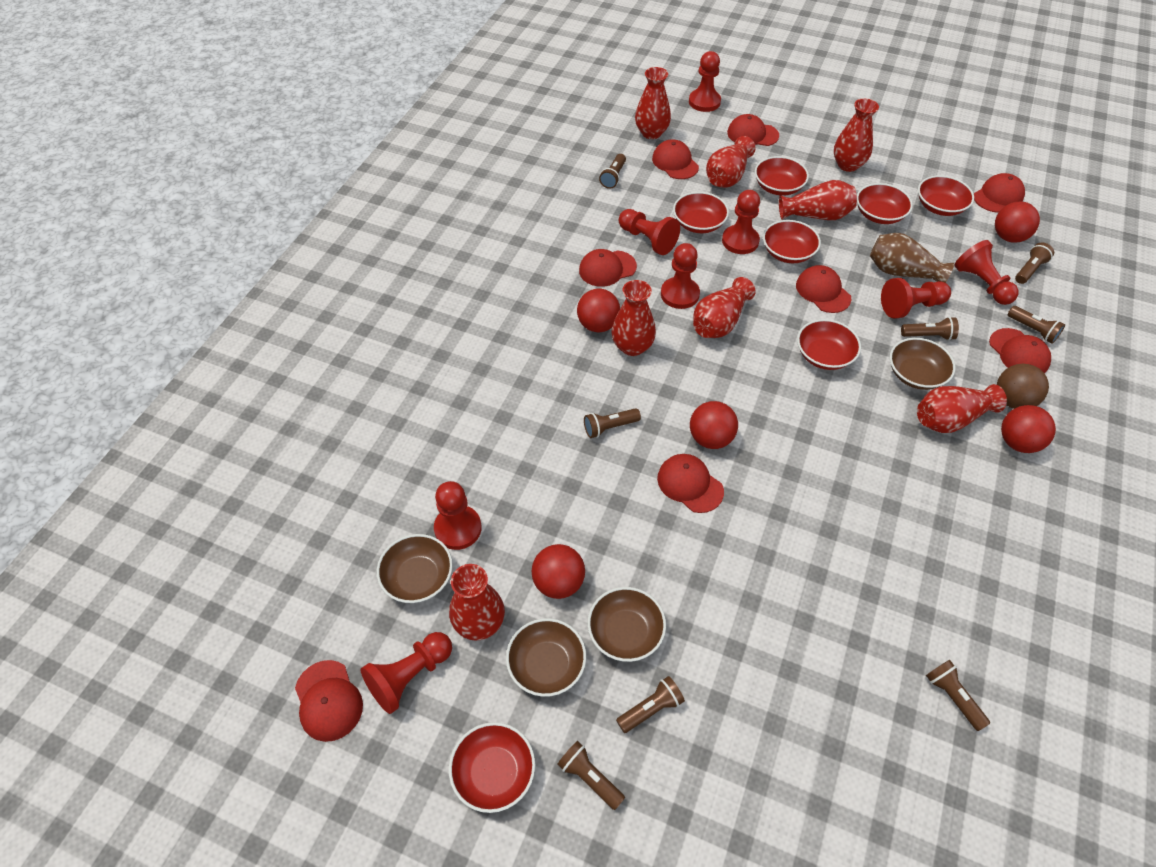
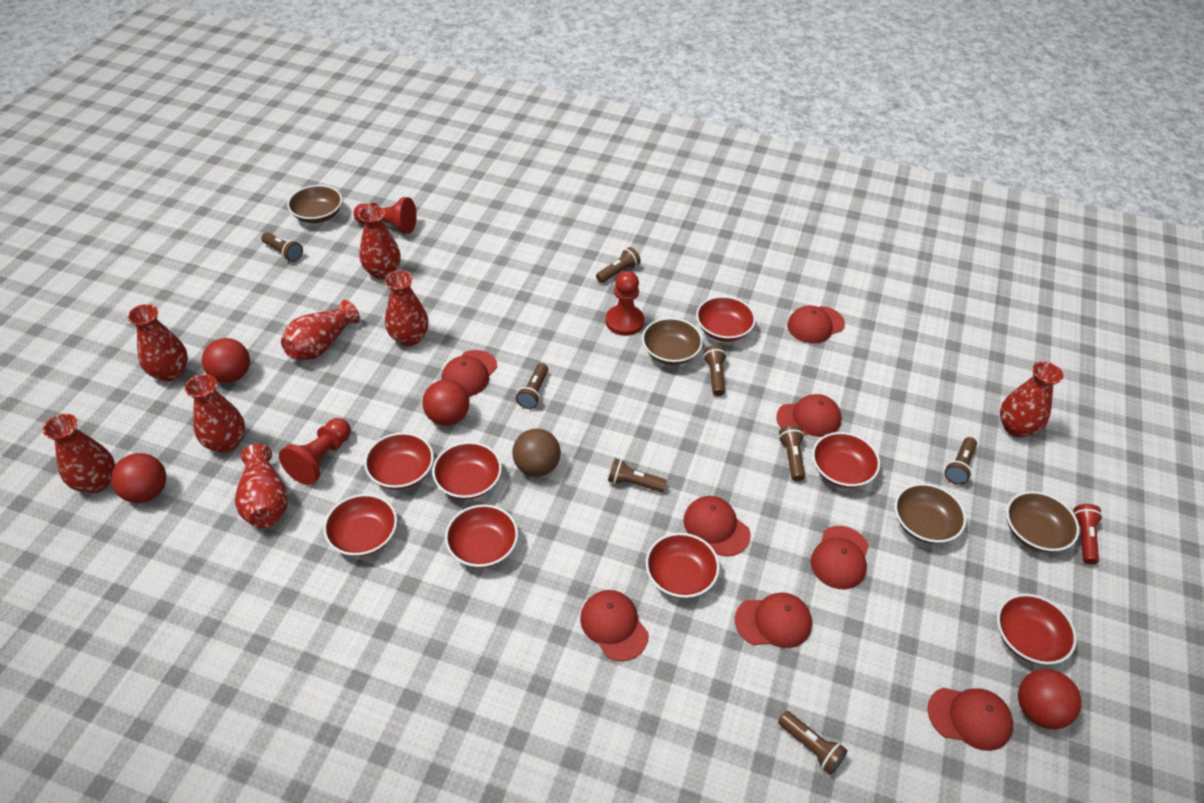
brown vase: 1 -> 0
red ball: 5 -> 4
red bowl: 7 -> 8
red flashlight: 0 -> 1
red pawn: 8 -> 3

